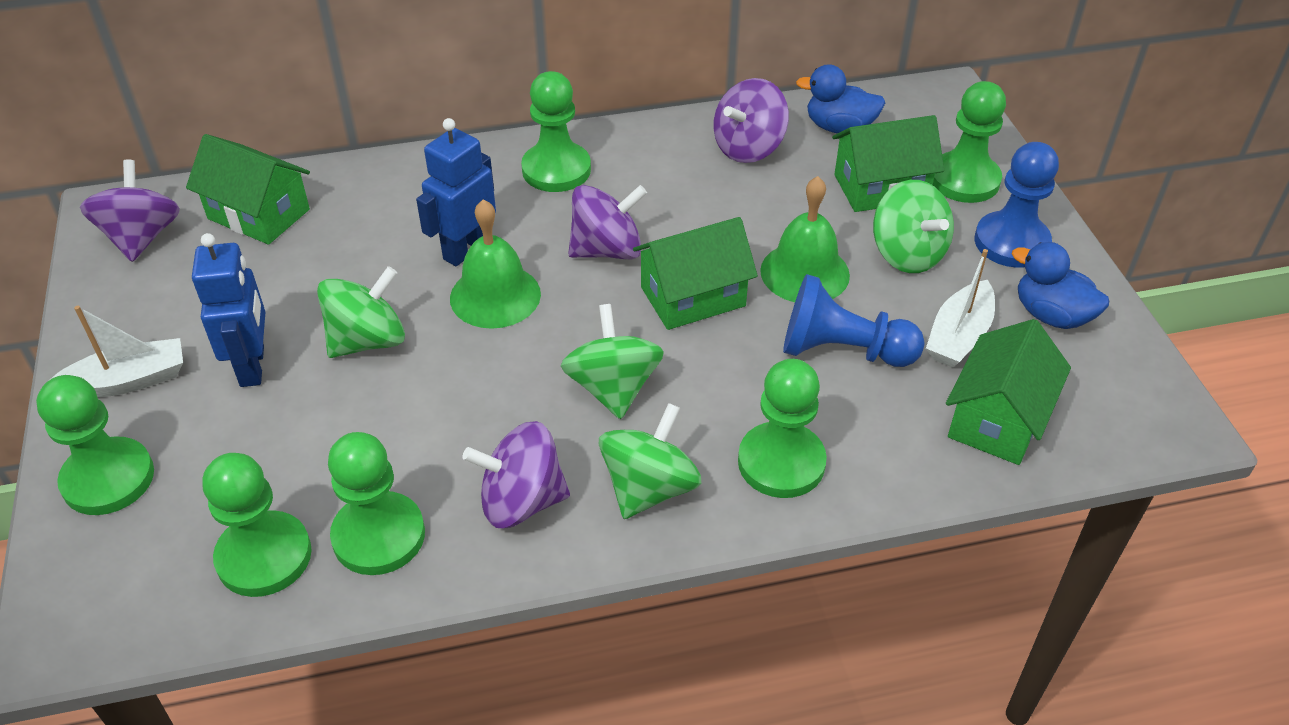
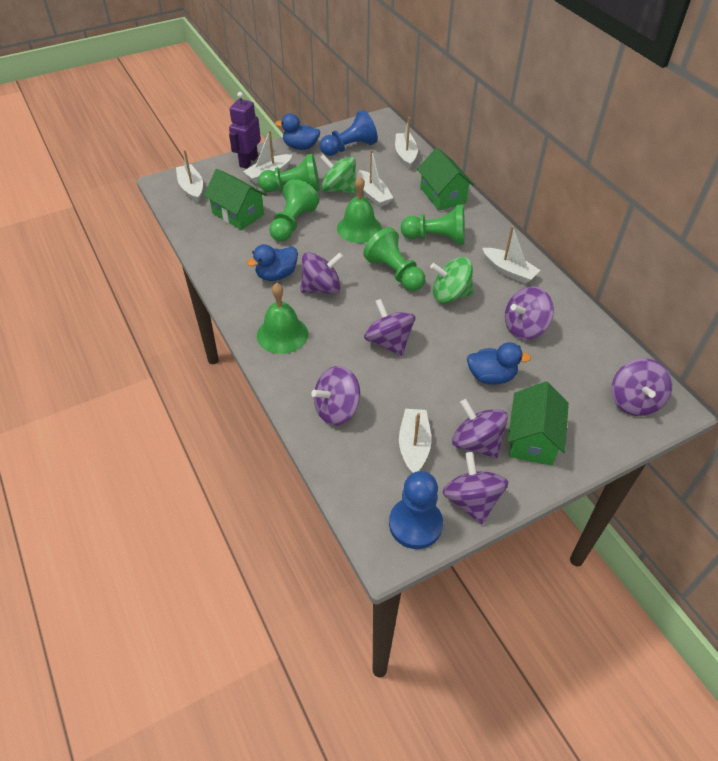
blue duck: 2 -> 3
blue robot: 2 -> 0
green house: 4 -> 3
green pawn: 6 -> 4
green spinning top: 4 -> 2
purple robot: 0 -> 1
purple spinning top: 4 -> 7
white boat: 2 -> 6

